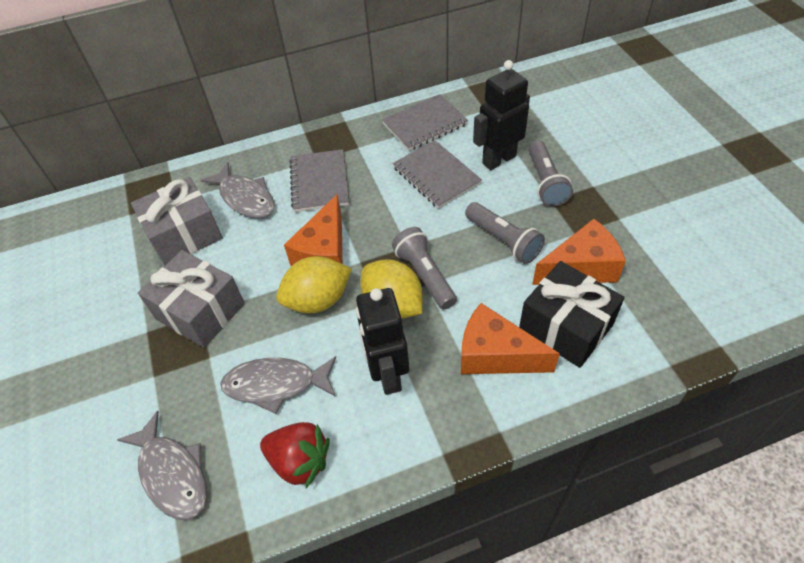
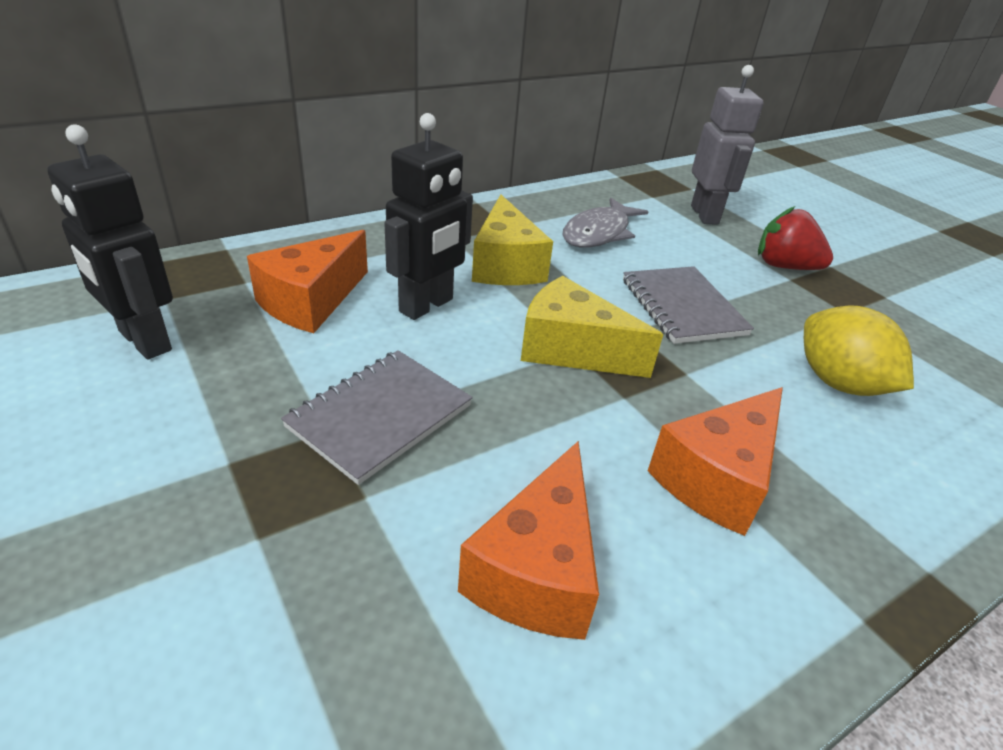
black gift: 1 -> 0
grey fish: 3 -> 1
grey flashlight: 3 -> 0
grey gift: 2 -> 0
grey notebook: 3 -> 2
grey robot: 0 -> 1
yellow cheese: 0 -> 2
yellow lemon: 2 -> 1

